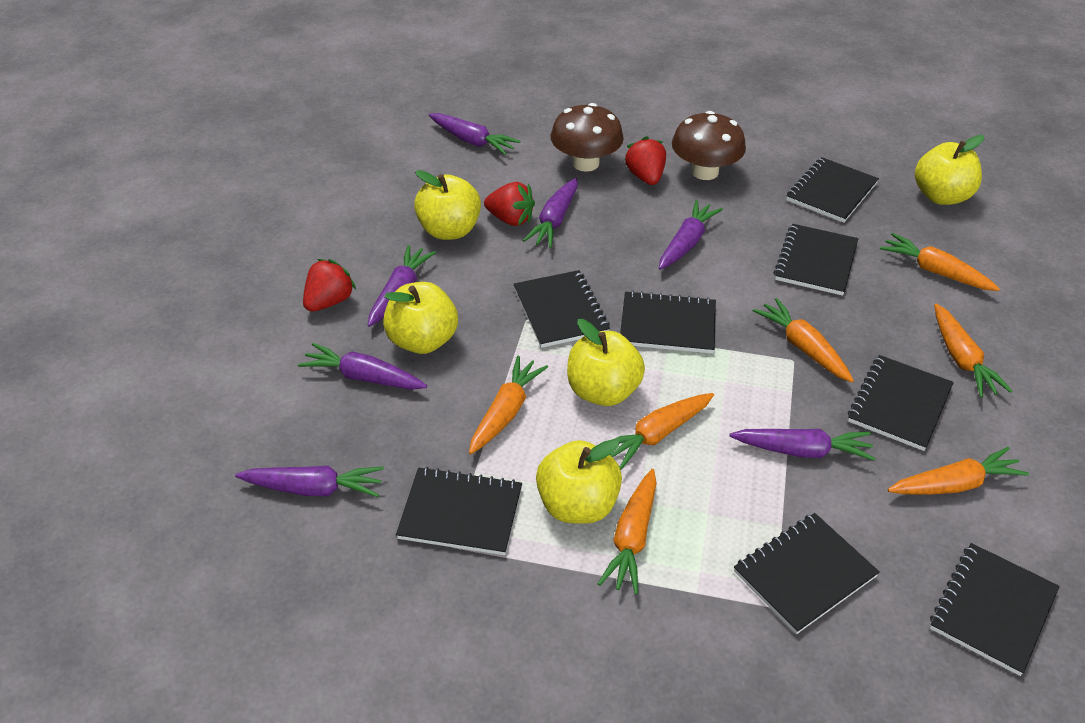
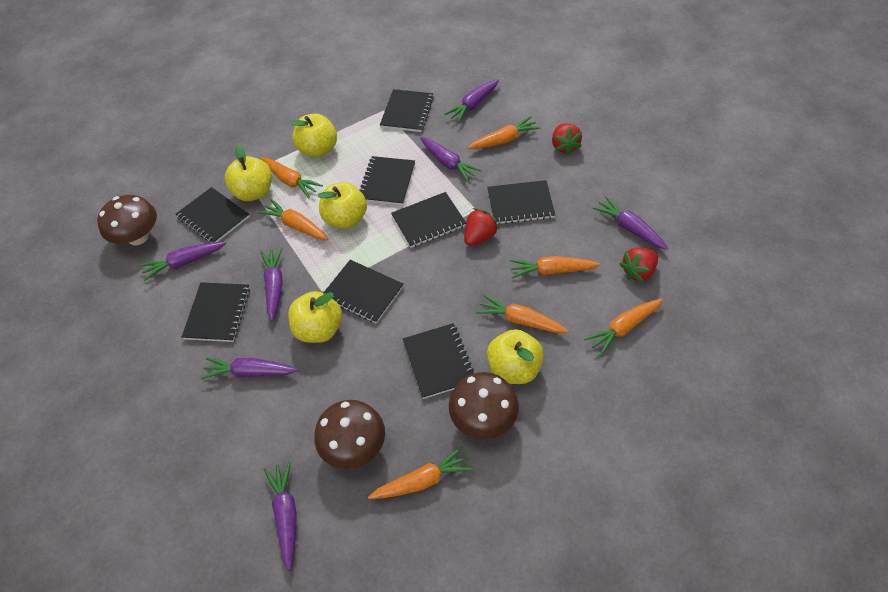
brown mushroom: 2 -> 3

